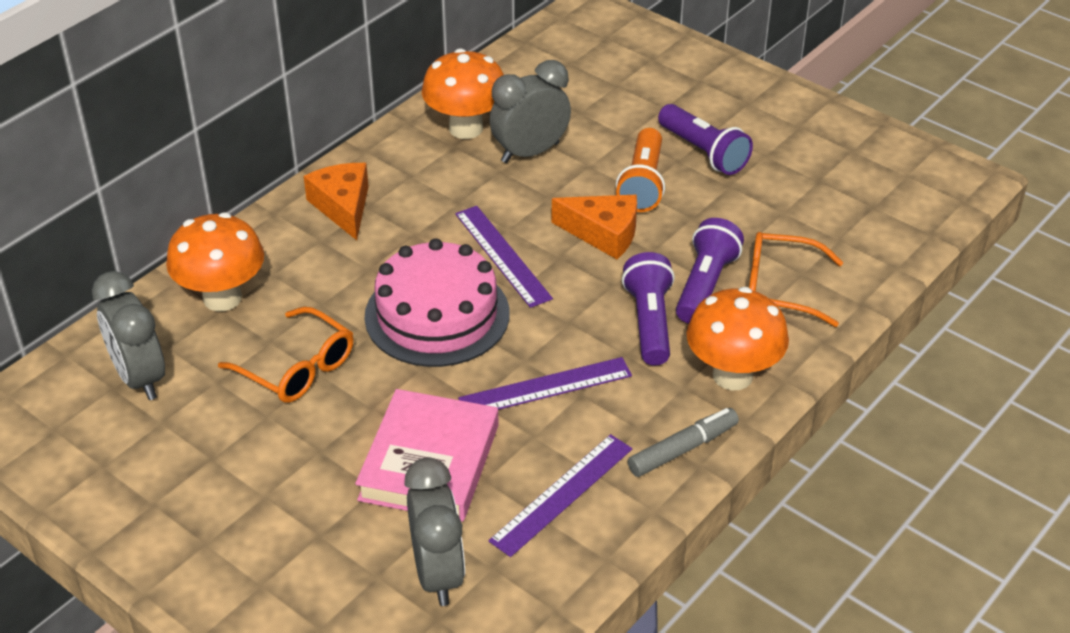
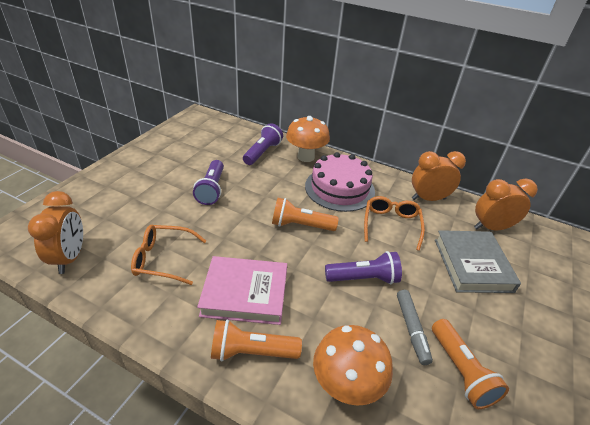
grey book: 0 -> 1
grey clock: 3 -> 0
orange cheese: 2 -> 0
orange clock: 0 -> 3
orange flashlight: 1 -> 3
orange mushroom: 3 -> 2
purple ruler: 3 -> 0

